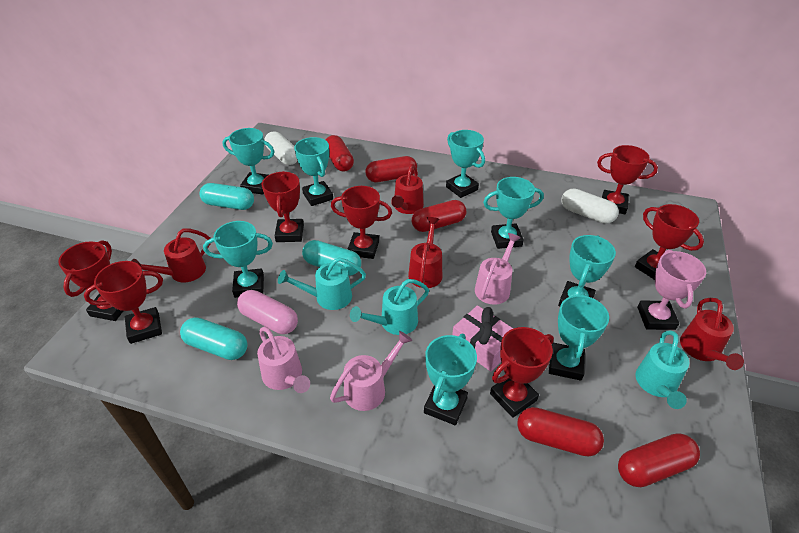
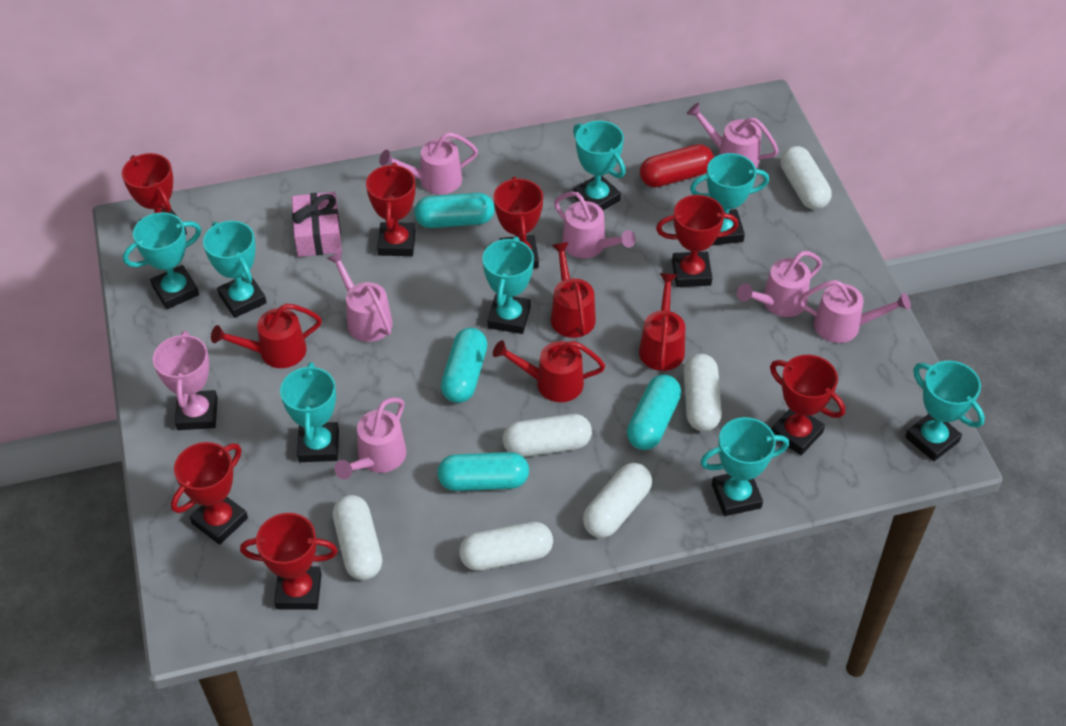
pink capsule: 1 -> 0
pink watering can: 3 -> 7
red capsule: 5 -> 1
turquoise capsule: 3 -> 4
turquoise watering can: 3 -> 0
white capsule: 2 -> 6

